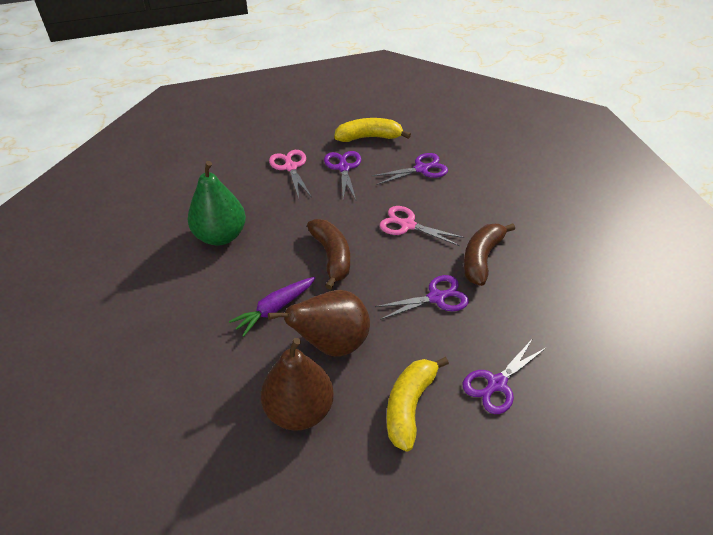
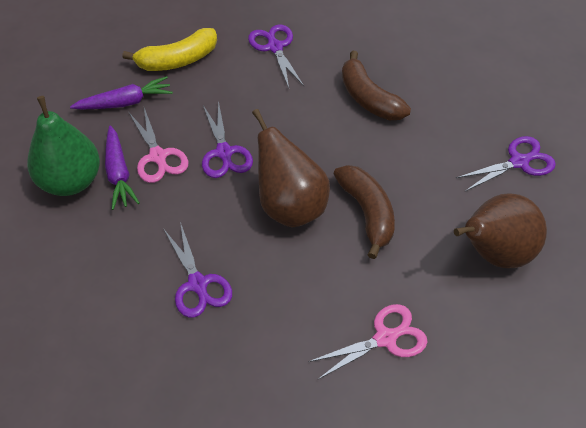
purple carrot: 1 -> 2
yellow banana: 2 -> 1

